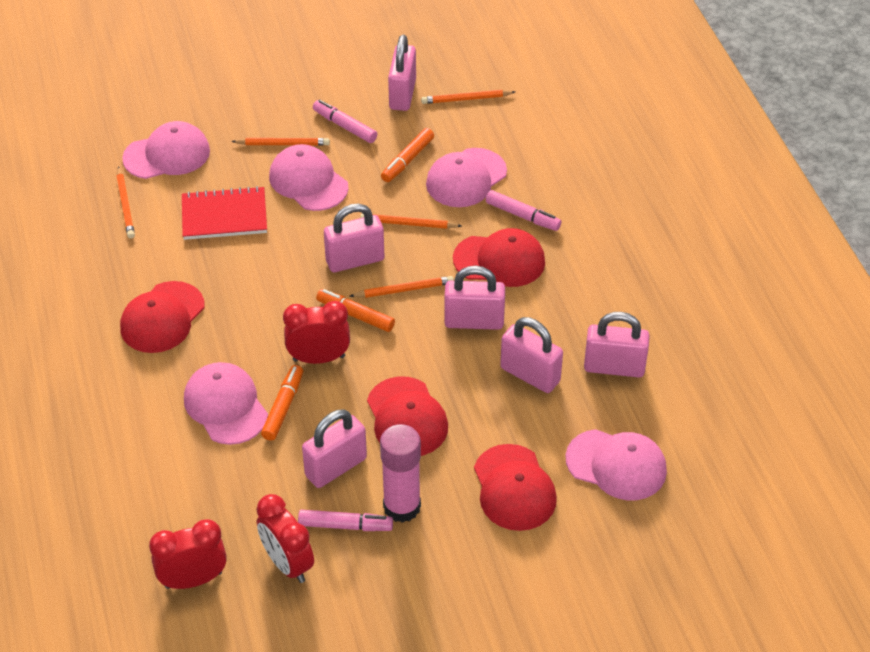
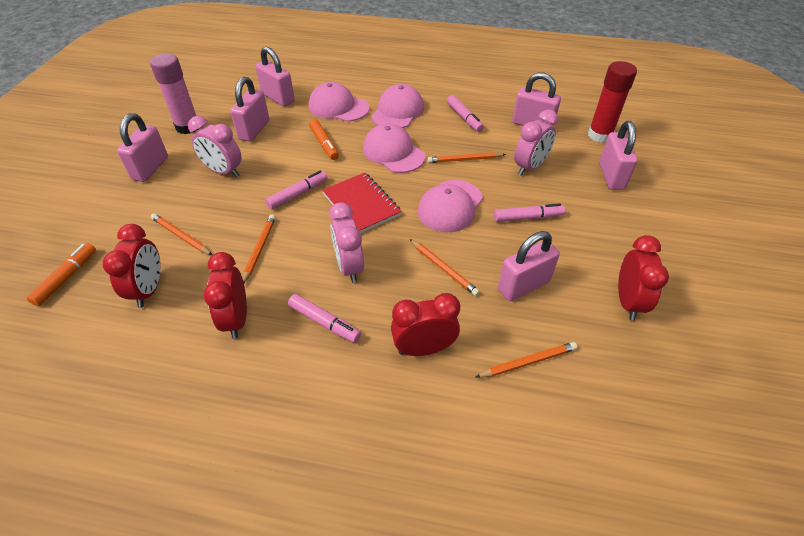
orange marker: 3 -> 2
pink cap: 5 -> 4
pink clock: 0 -> 3
pink marker: 3 -> 4
red cap: 4 -> 0
red clock: 3 -> 4
red glue stick: 0 -> 1

